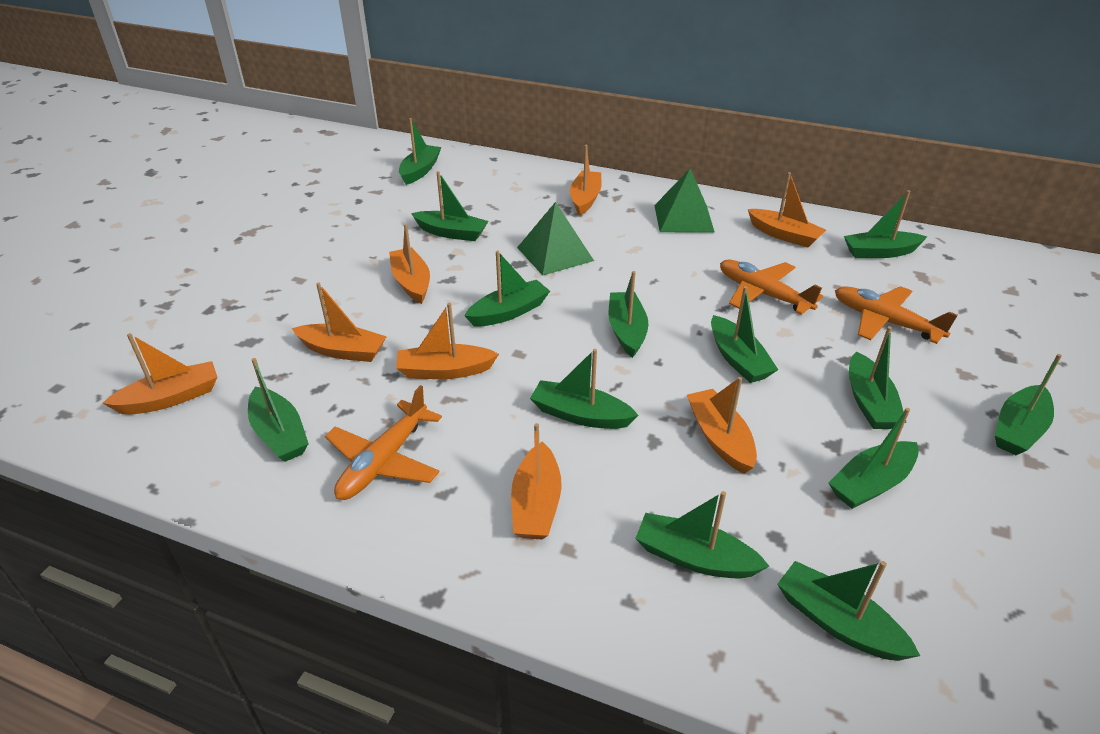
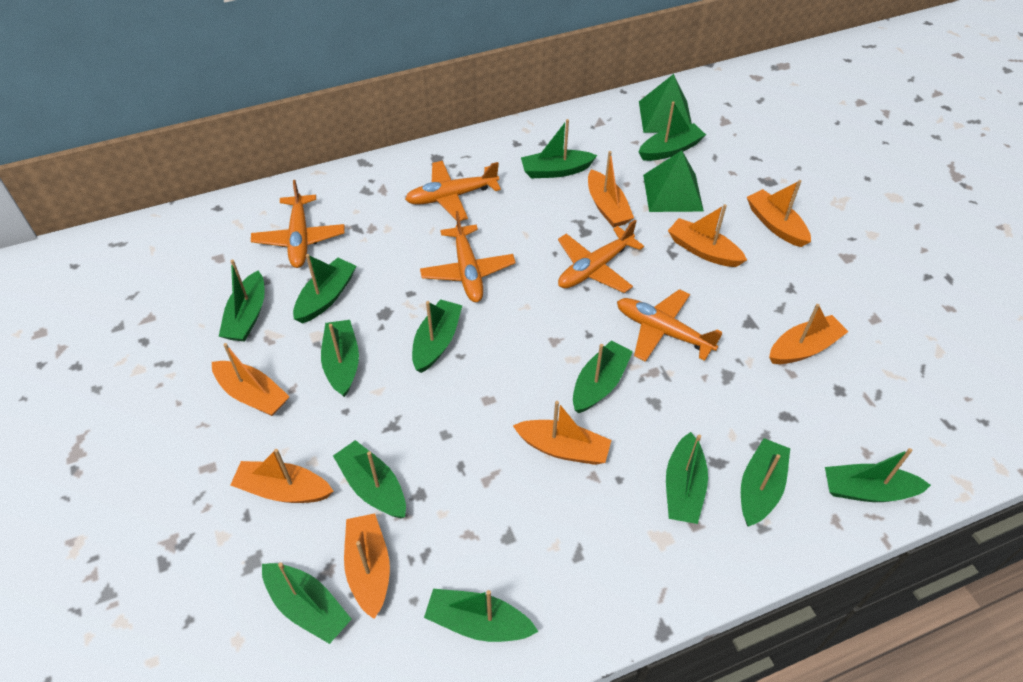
orange plane: 3 -> 5

